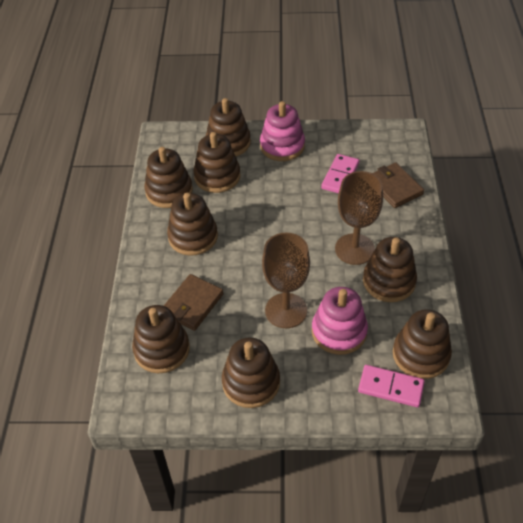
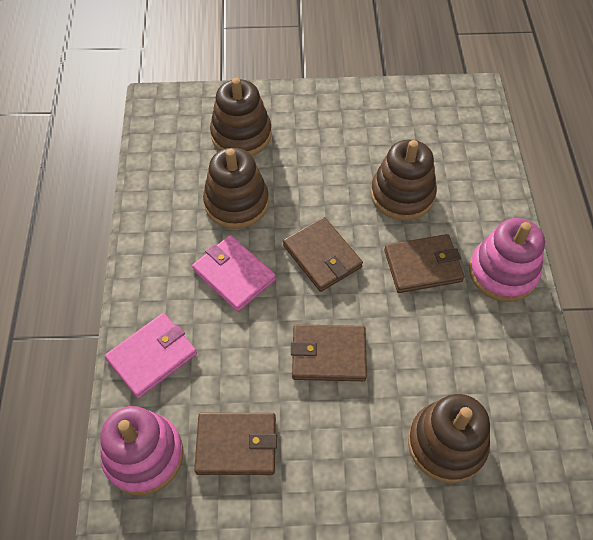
brown goblet: 2 -> 0
brown stacking toy: 8 -> 4
brown wallet: 2 -> 4
pink domino: 2 -> 0
pink wallet: 0 -> 2

